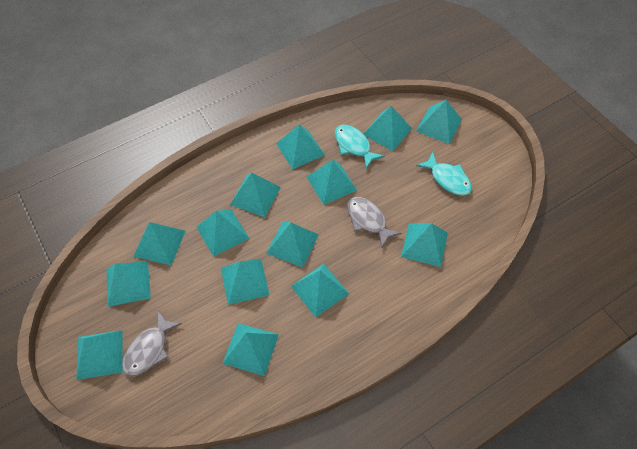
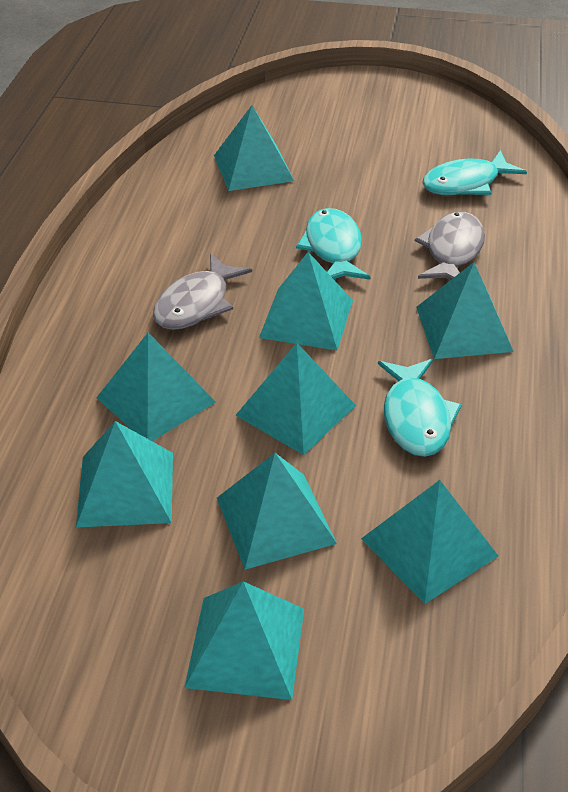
turquoise fish: 2 -> 3
turquoise pyramid: 14 -> 9

